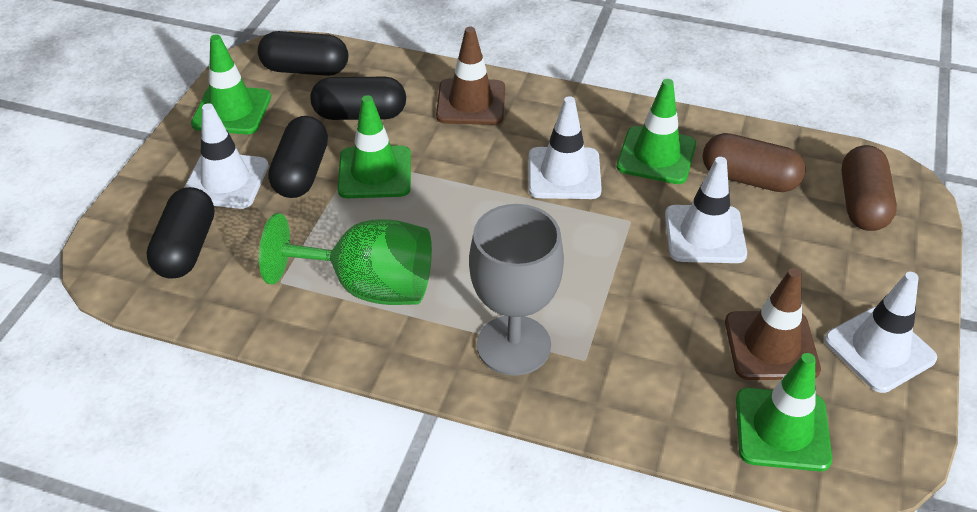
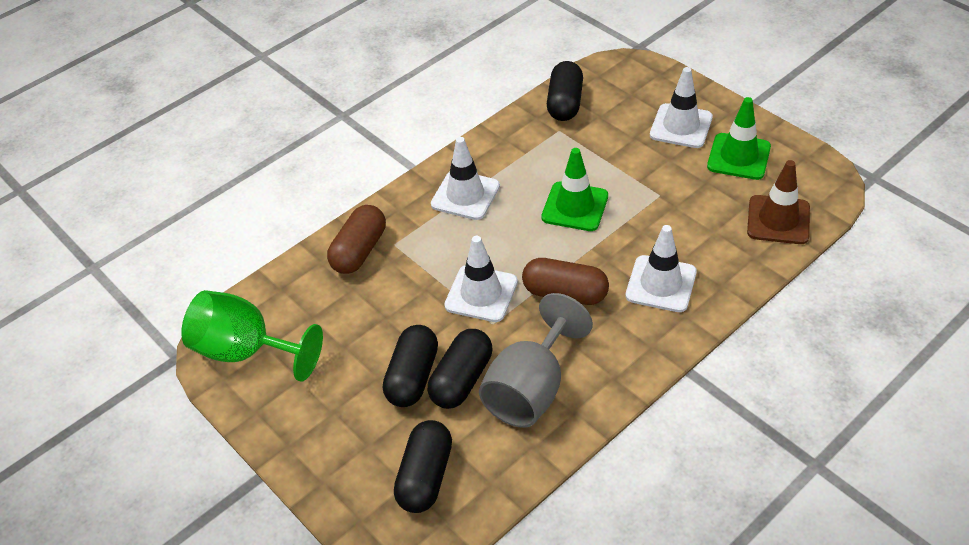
brown traffic cone: 2 -> 1
green traffic cone: 4 -> 2

